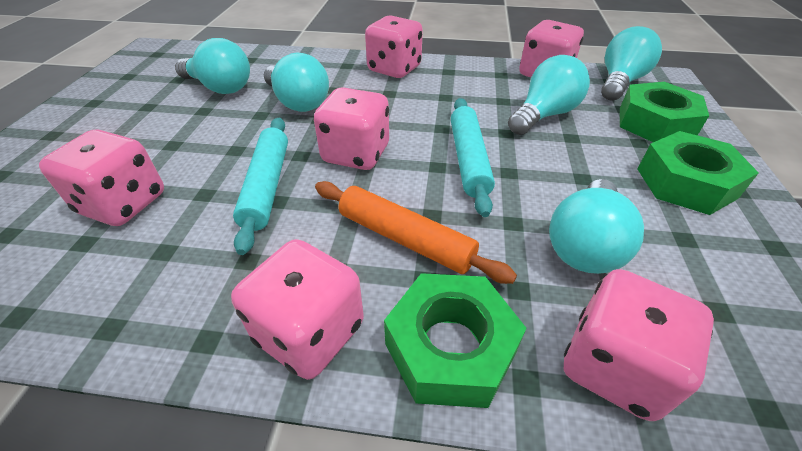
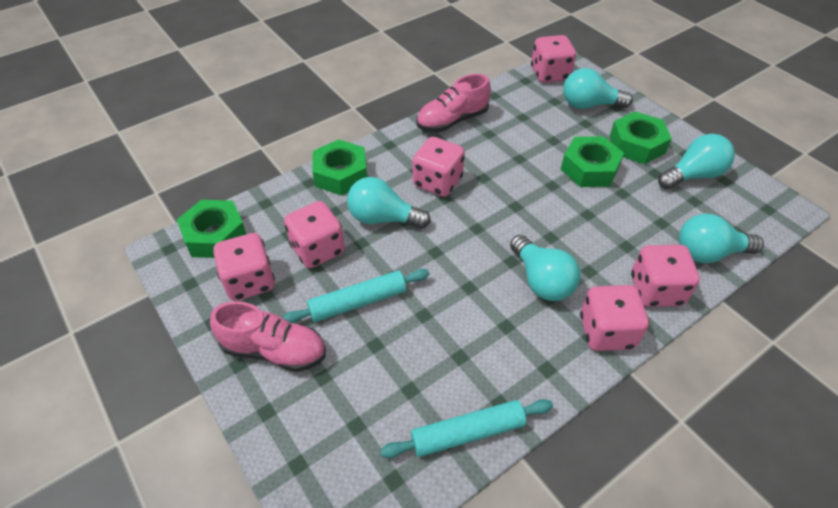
green nut: 3 -> 4
orange rolling pin: 1 -> 0
pink shoe: 0 -> 2

